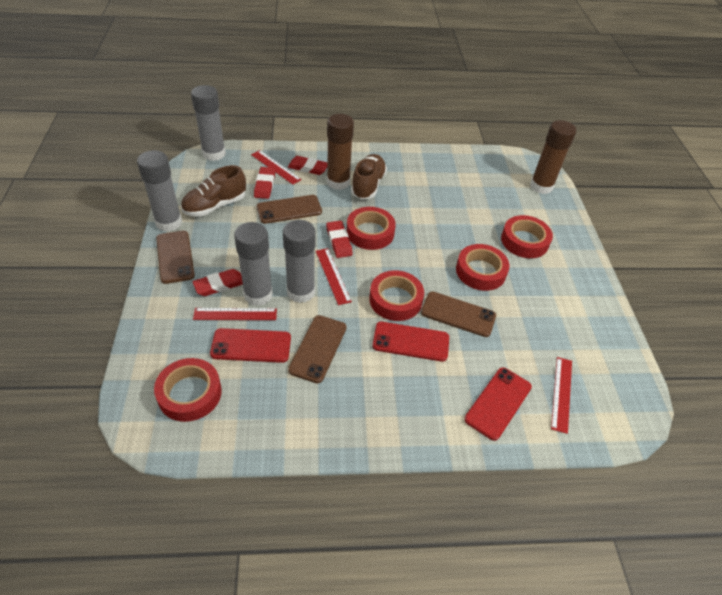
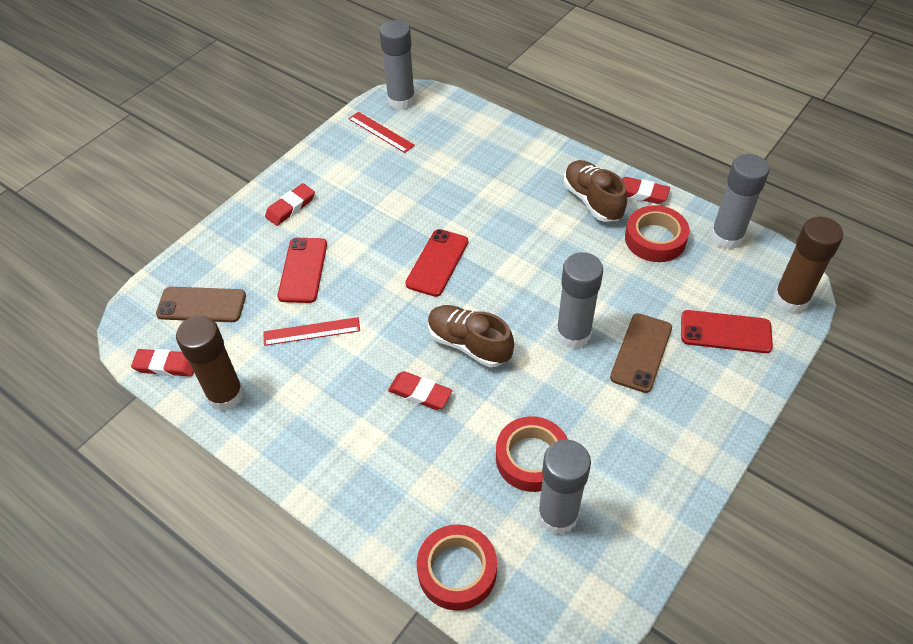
brown phone: 4 -> 2
red ruler: 4 -> 2
red tape: 5 -> 3

